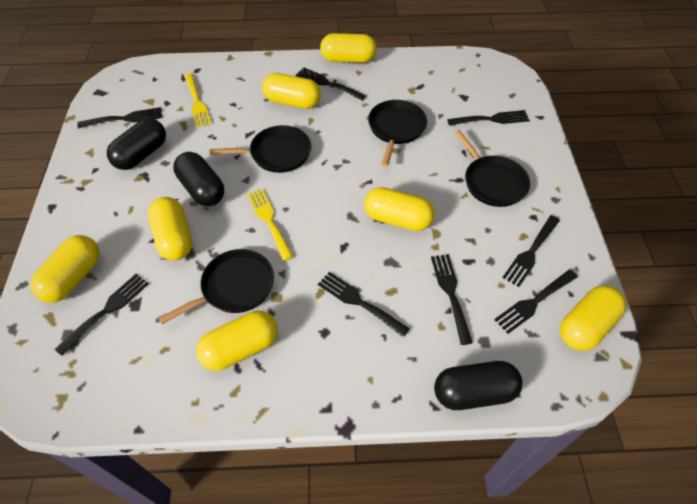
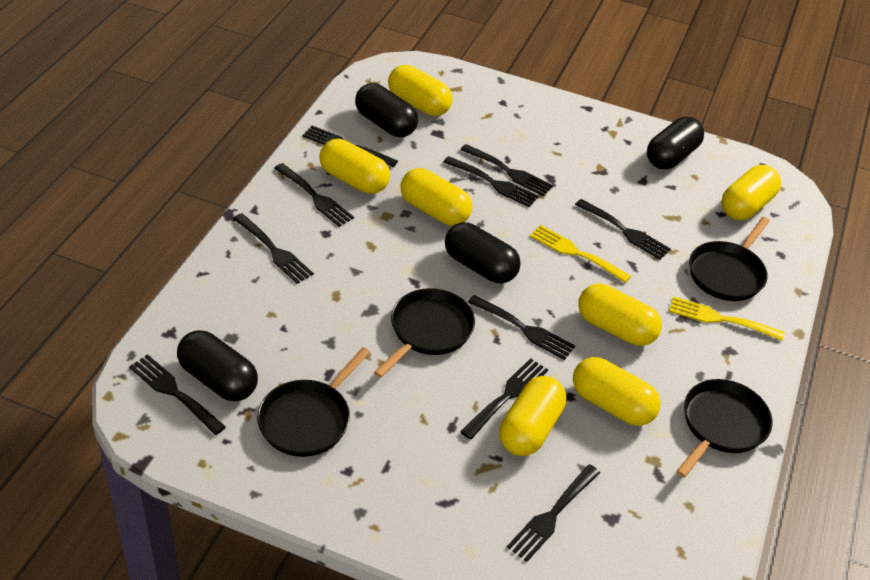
black capsule: 3 -> 4
black fork: 8 -> 10

